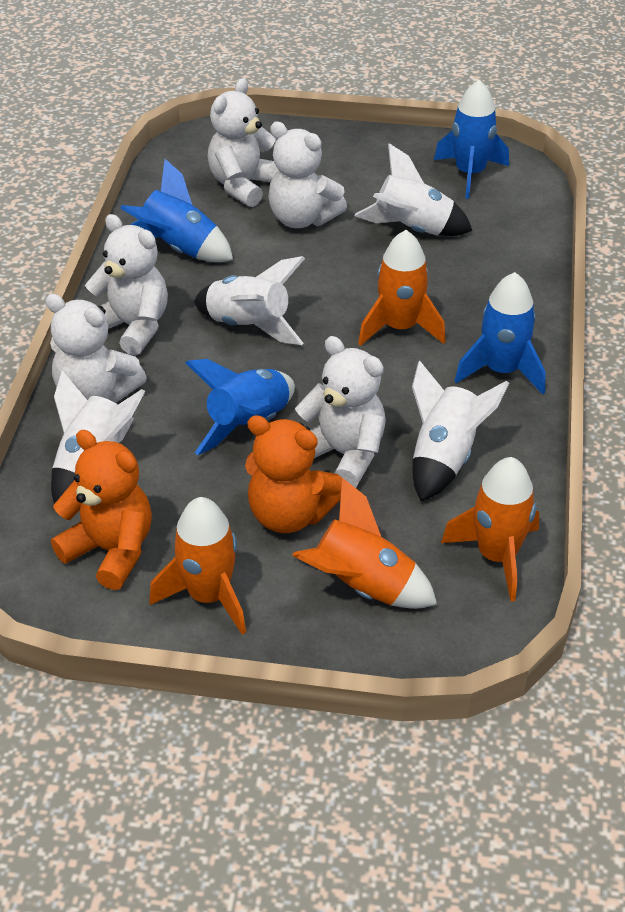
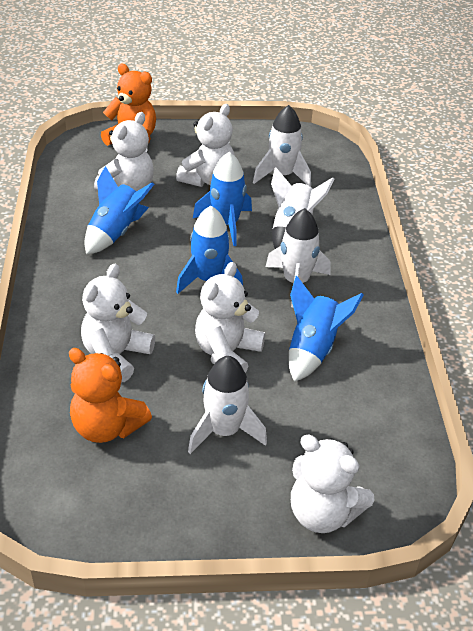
orange rocket: 4 -> 0

